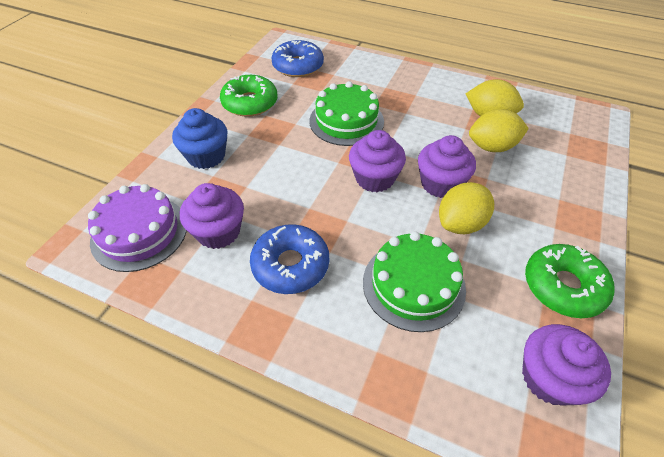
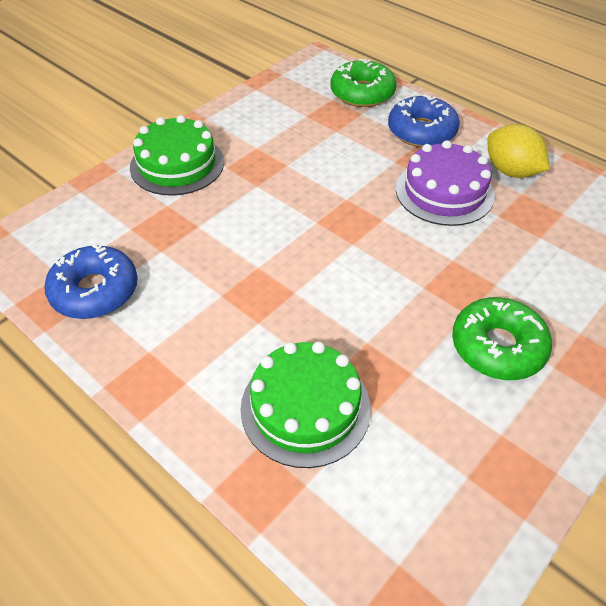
blue cupcake: 1 -> 0
purple cupcake: 4 -> 0
yellow lemon: 3 -> 1

